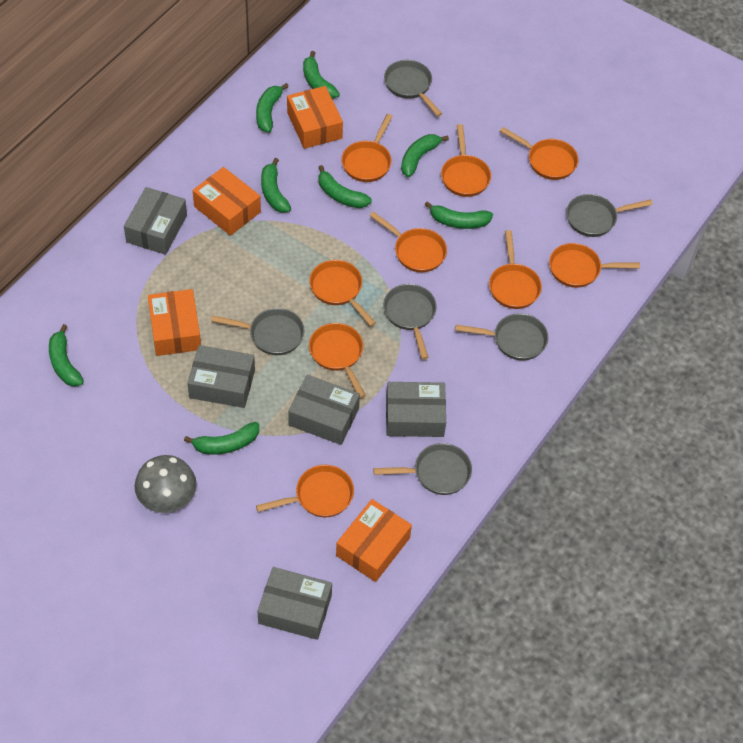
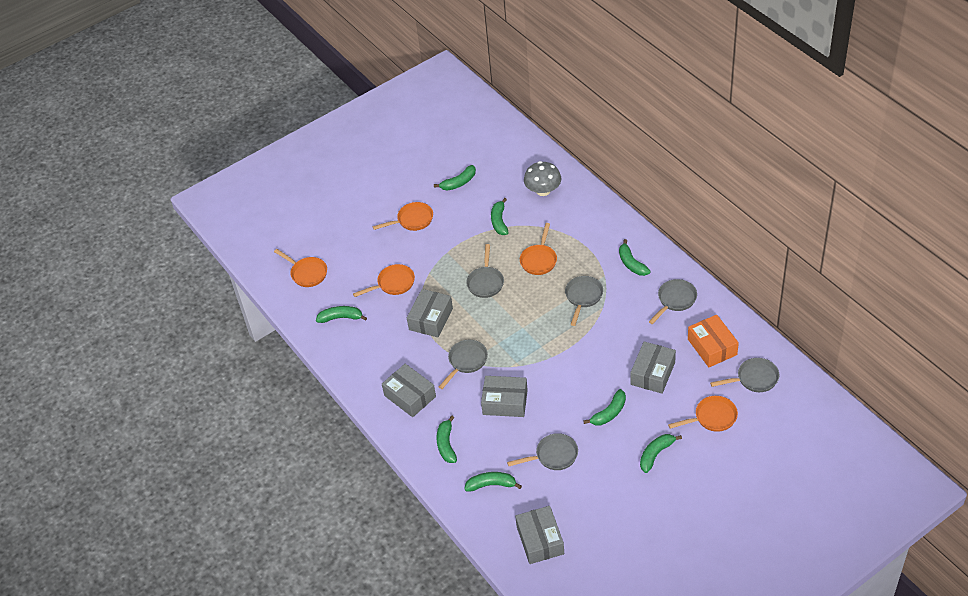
orange box: 4 -> 1
orange pan: 9 -> 5

